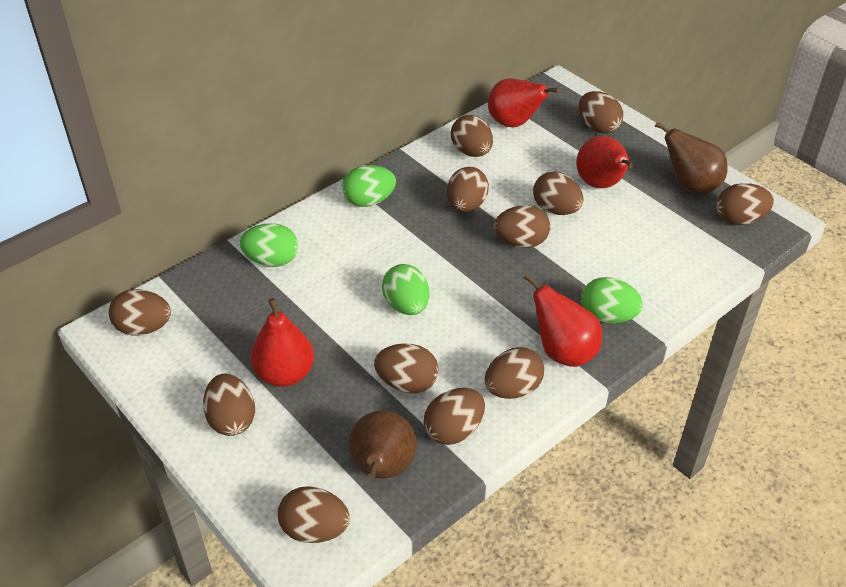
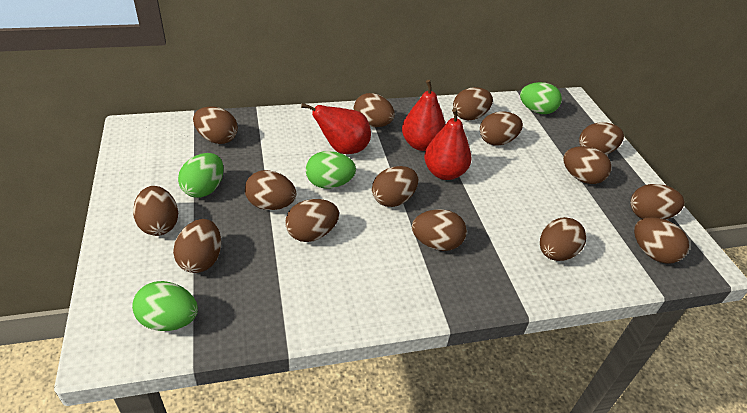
brown egg: 12 -> 15
brown pear: 2 -> 0
red pear: 4 -> 3

